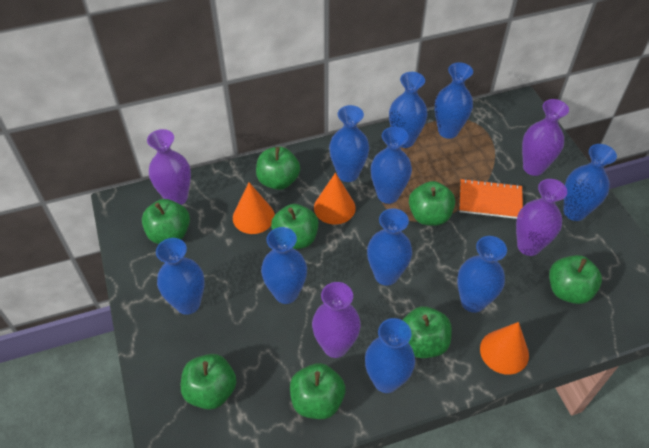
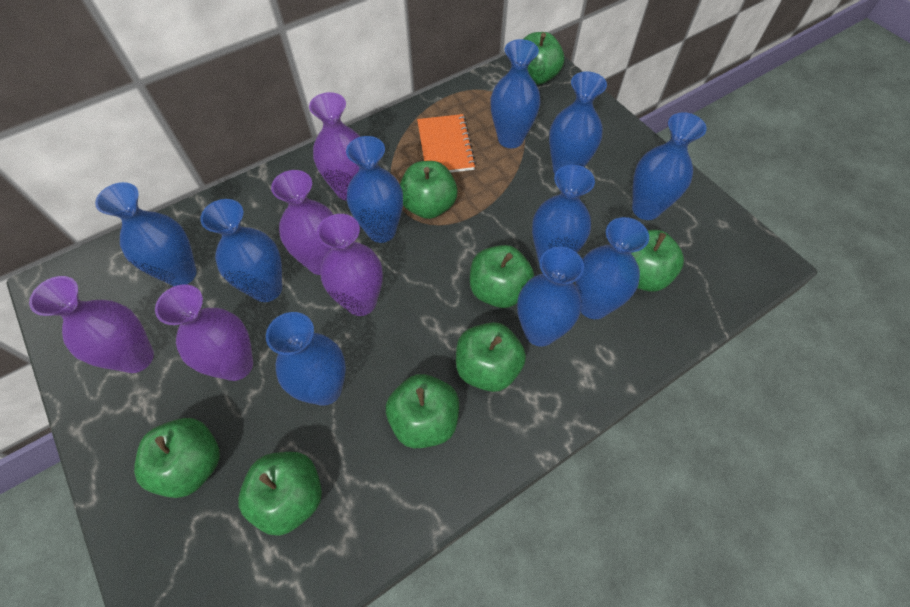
orange cone: 3 -> 0
purple vase: 4 -> 5

